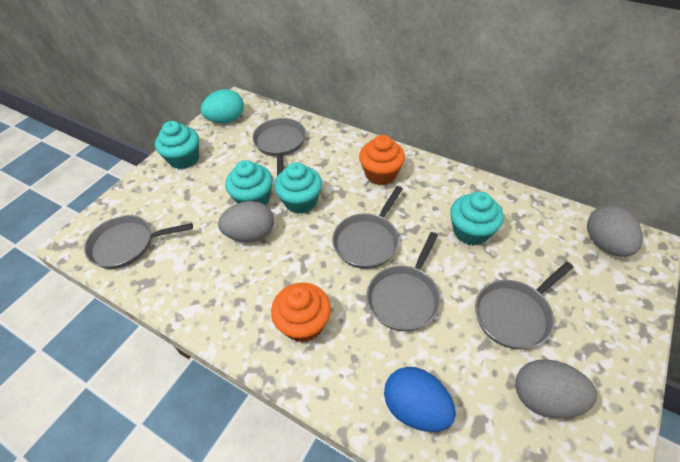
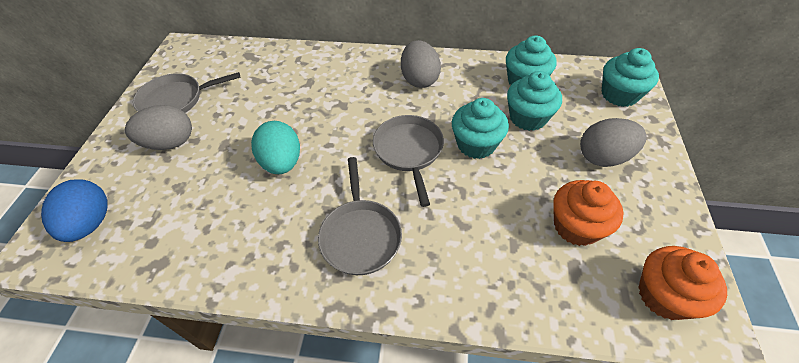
grey pan: 5 -> 3

